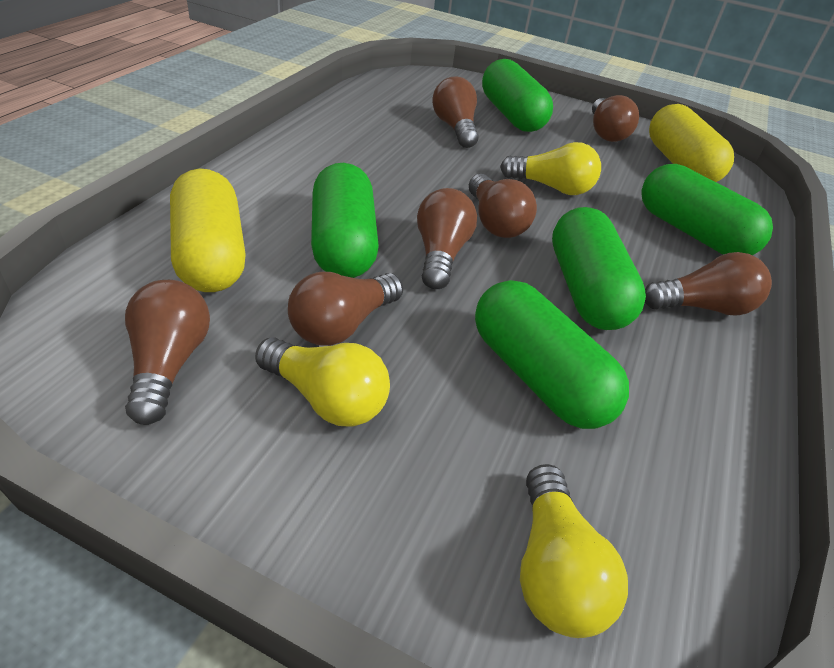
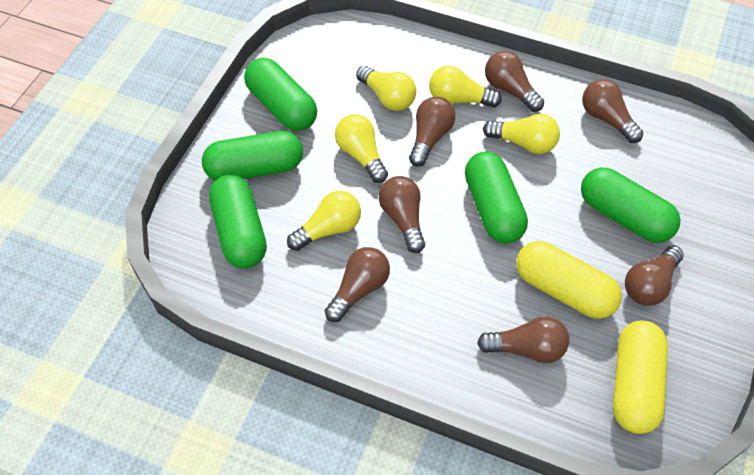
yellow light bulb: 3 -> 5

